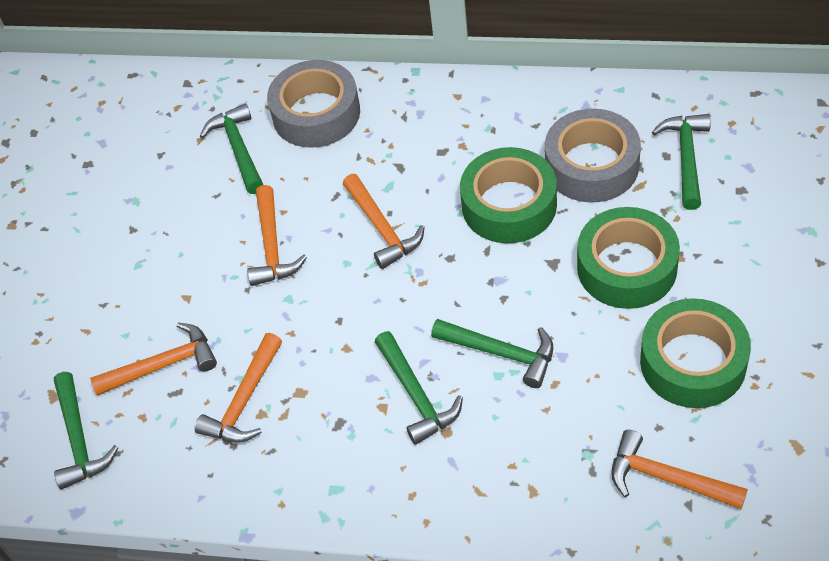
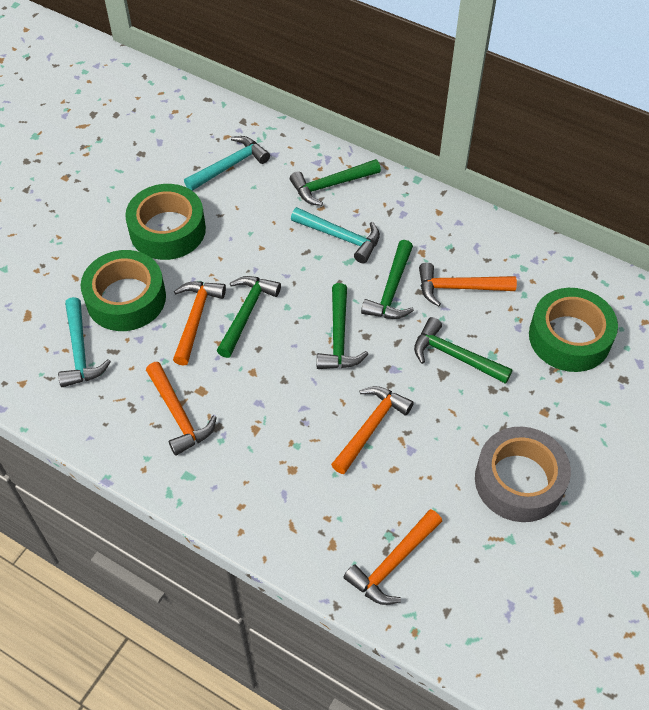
grey tape: 2 -> 1
turquoise hammer: 0 -> 3

